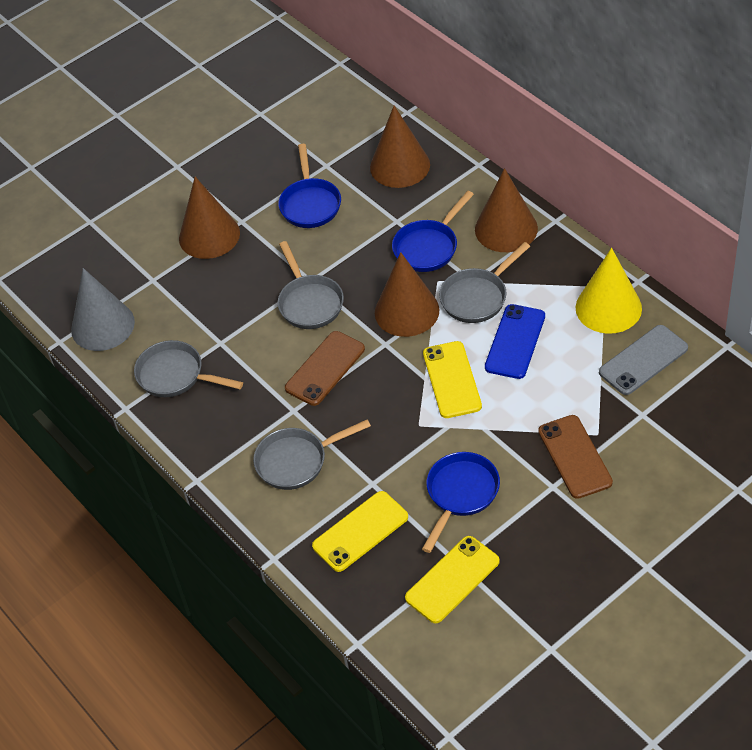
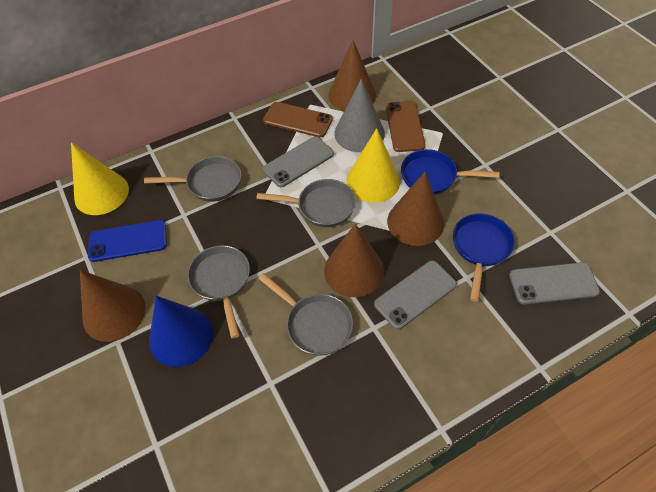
blue cone: 0 -> 1
blue pan: 3 -> 2
grey phone: 1 -> 3
yellow cone: 1 -> 2
yellow phone: 3 -> 0

